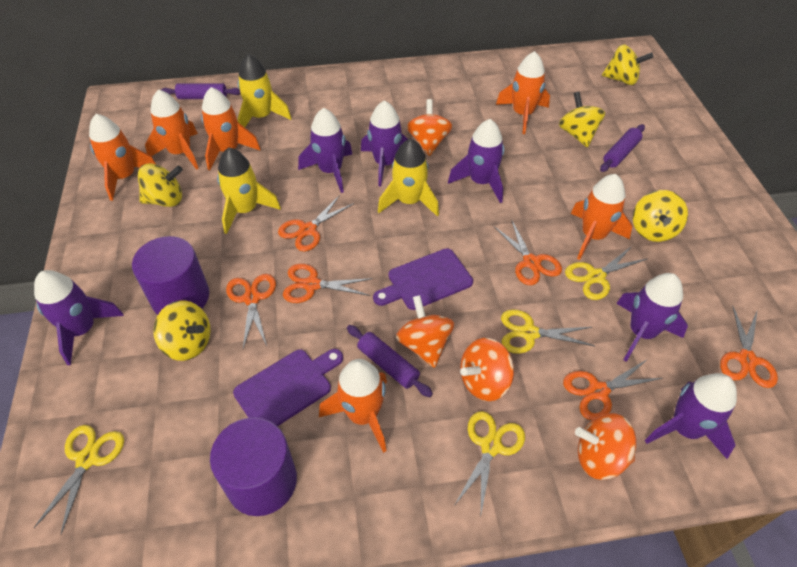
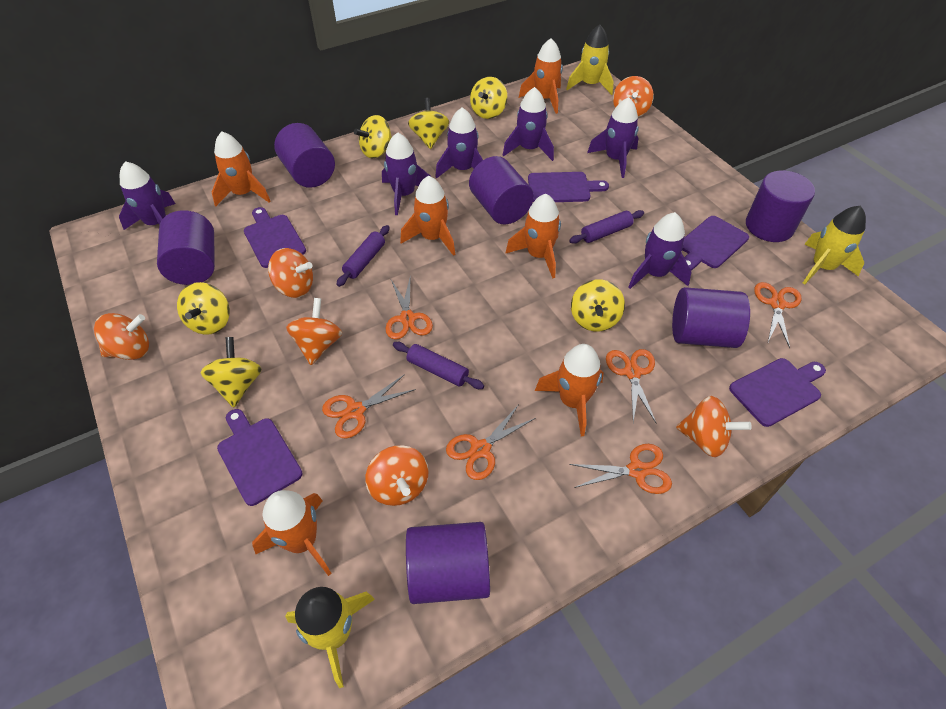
orange spinning top: 4 -> 6
purple cutting board: 2 -> 5
purple cylinder: 2 -> 6
yellow scissors: 4 -> 0
yellow spinning top: 5 -> 6

